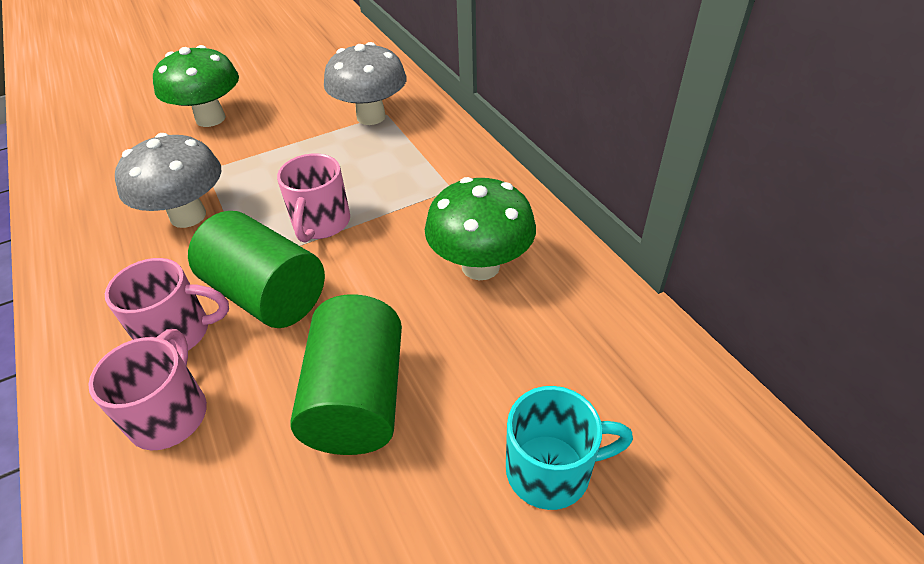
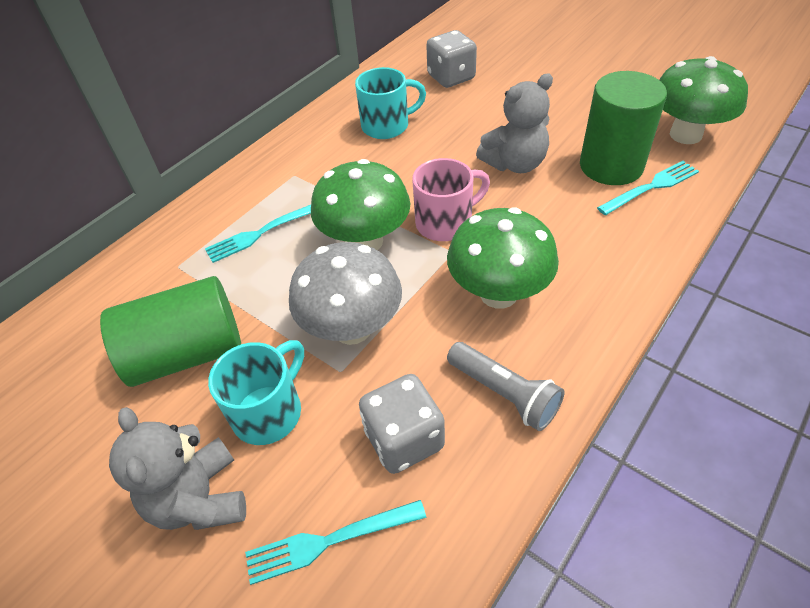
green mushroom: 2 -> 3
grey dice: 0 -> 2
grey flashlight: 0 -> 1
grey mushroom: 2 -> 1
grey teddy bear: 0 -> 2
pink mug: 3 -> 1
turquoise fork: 0 -> 3
turquoise mug: 1 -> 2

